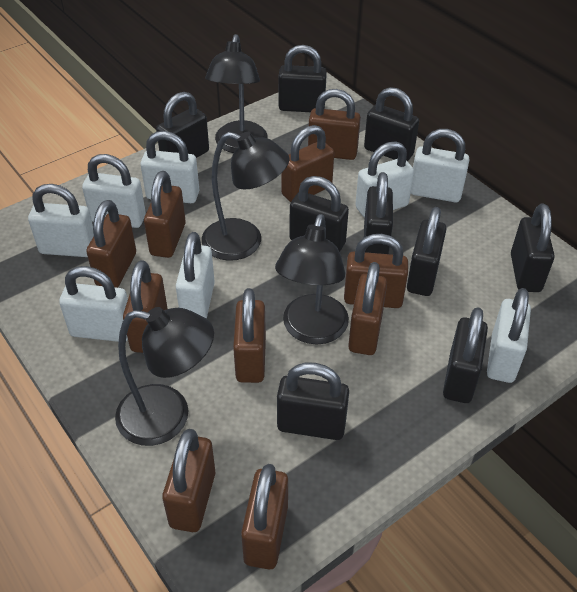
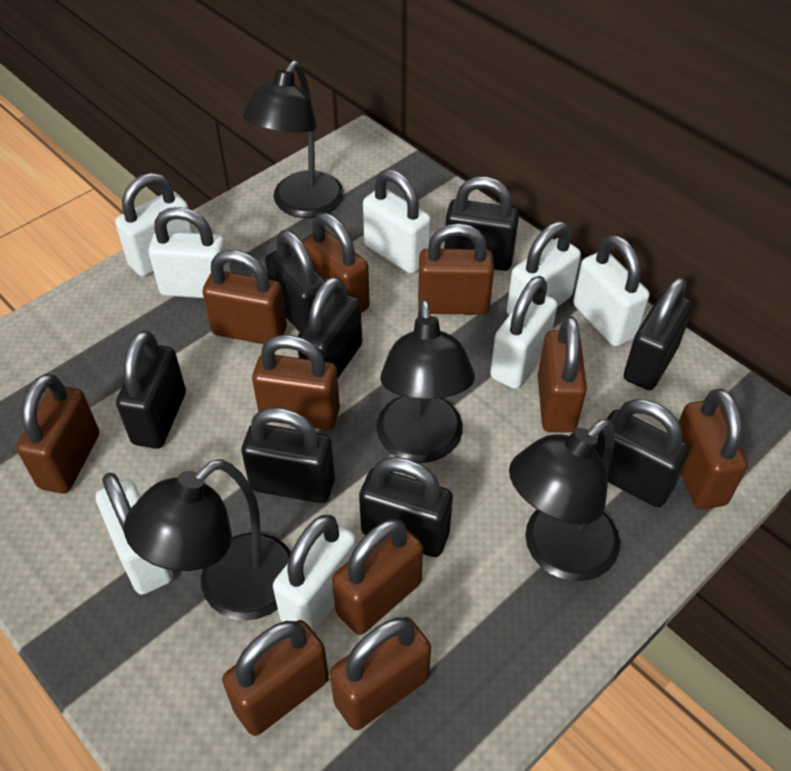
black padlock: 9 -> 8

